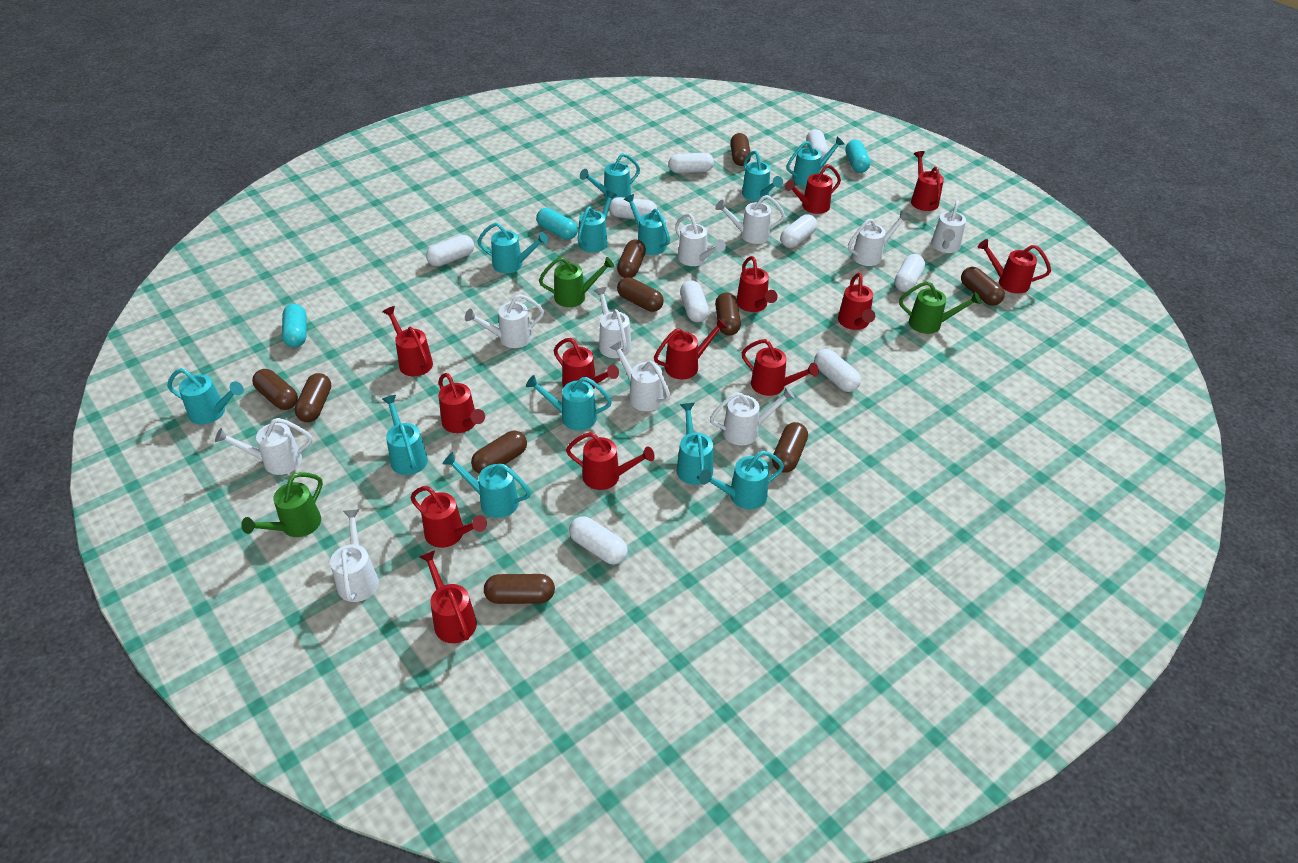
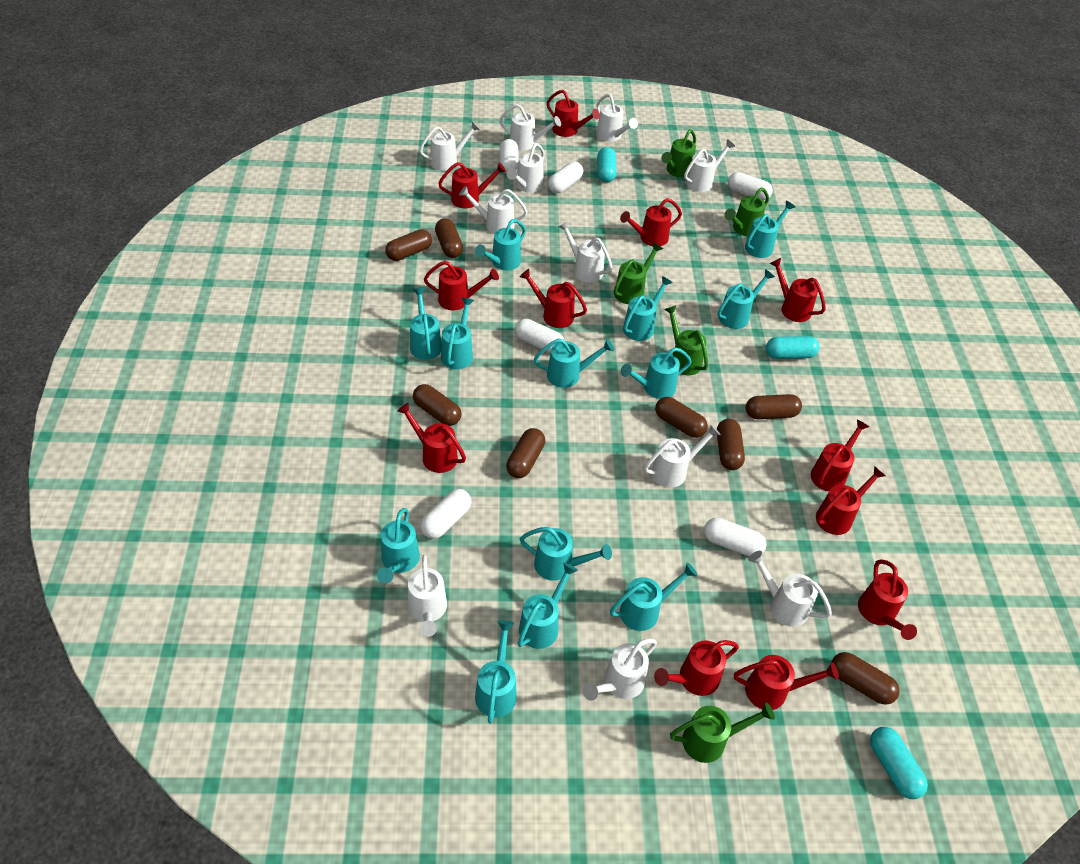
brown capsule: 10 -> 8
green watering can: 3 -> 5
red watering can: 13 -> 12
turquoise watering can: 12 -> 13
white capsule: 9 -> 6
white watering can: 10 -> 11

